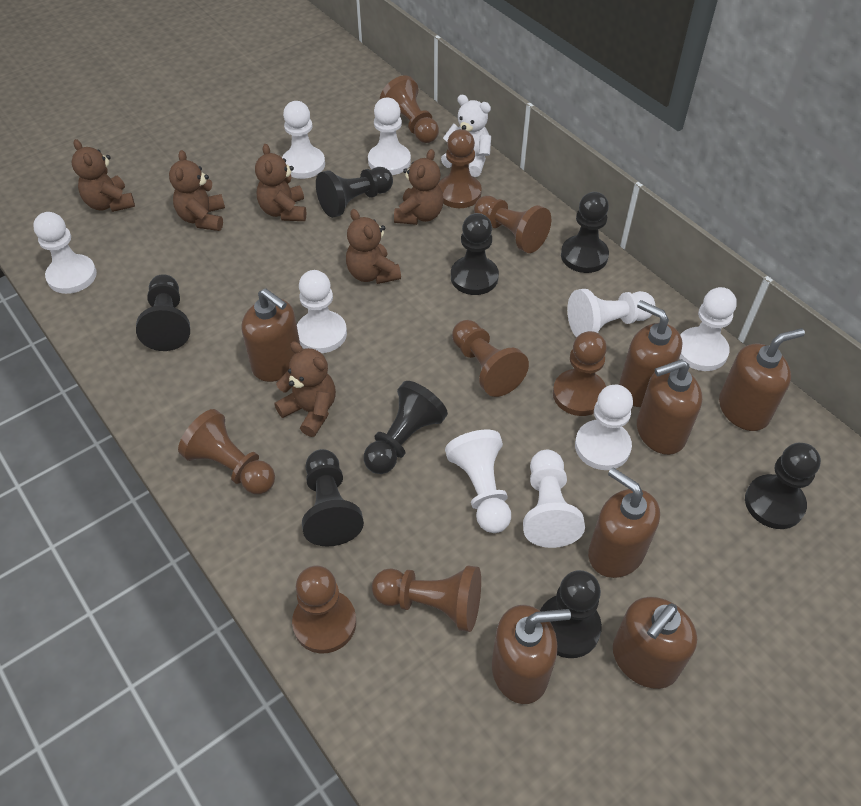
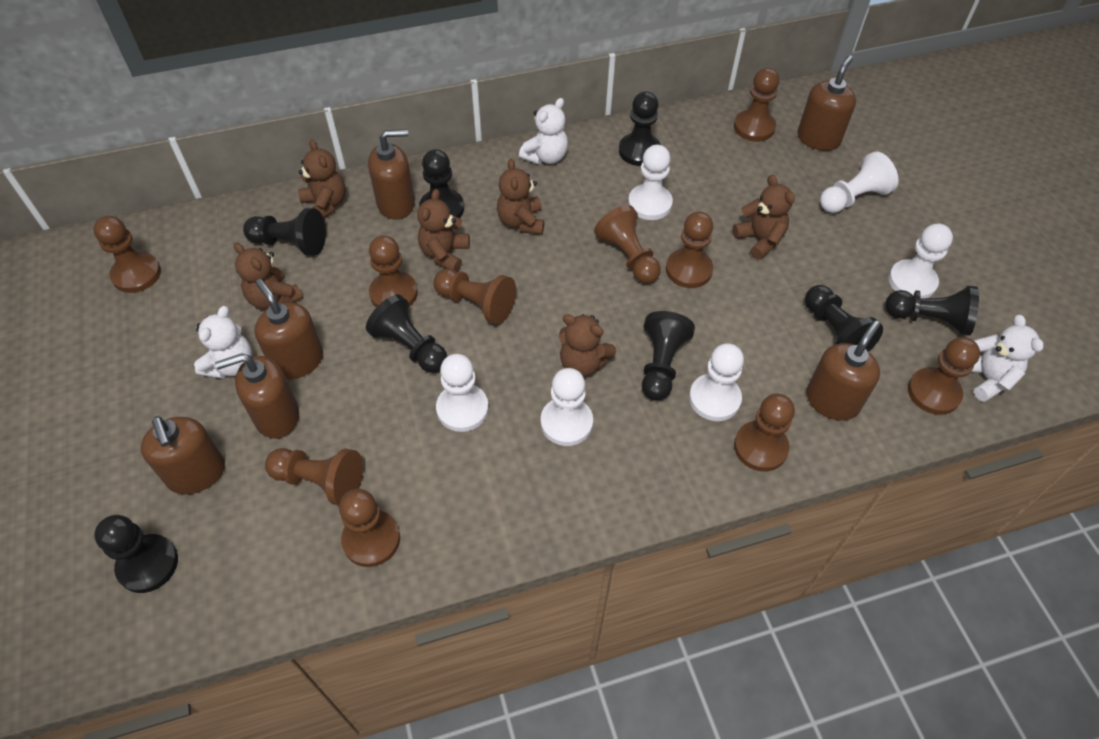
brown pawn: 8 -> 10
brown soap dispenser: 7 -> 6
white pawn: 9 -> 6
white teddy bear: 1 -> 3

